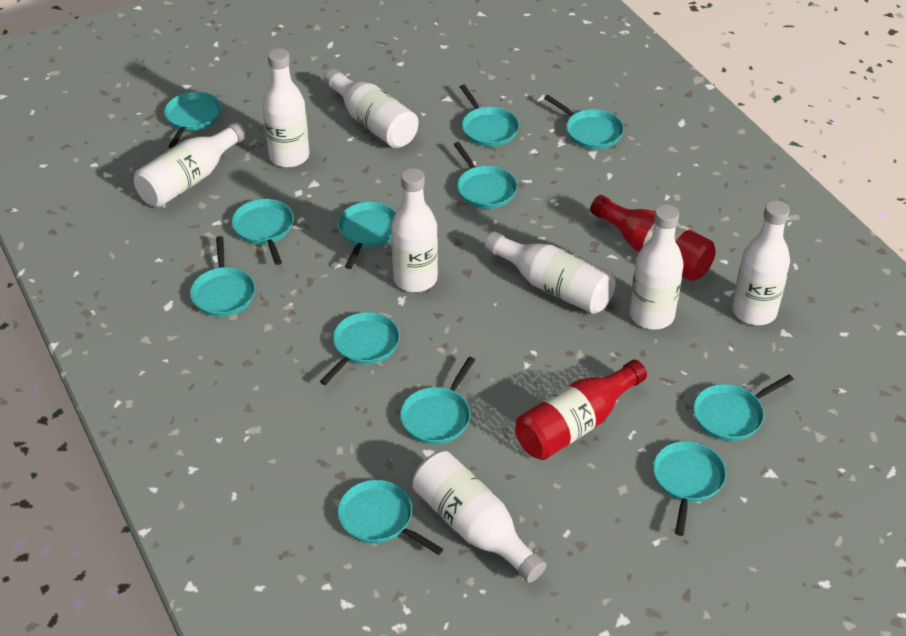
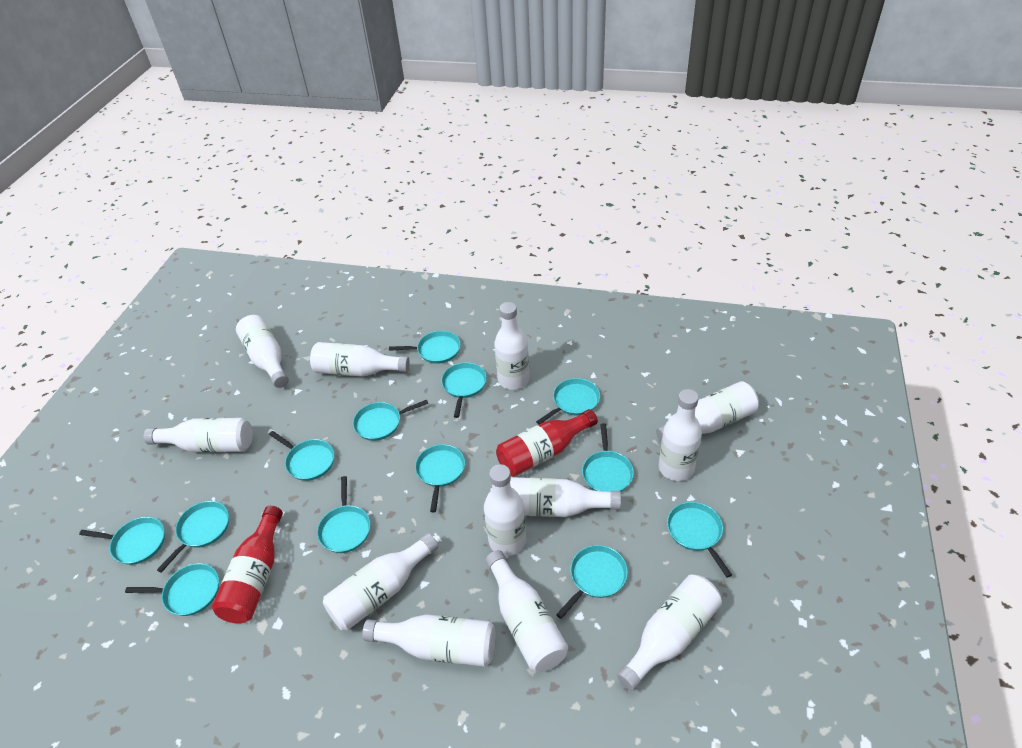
turquoise pan: 12 -> 13
white bottle: 8 -> 12

